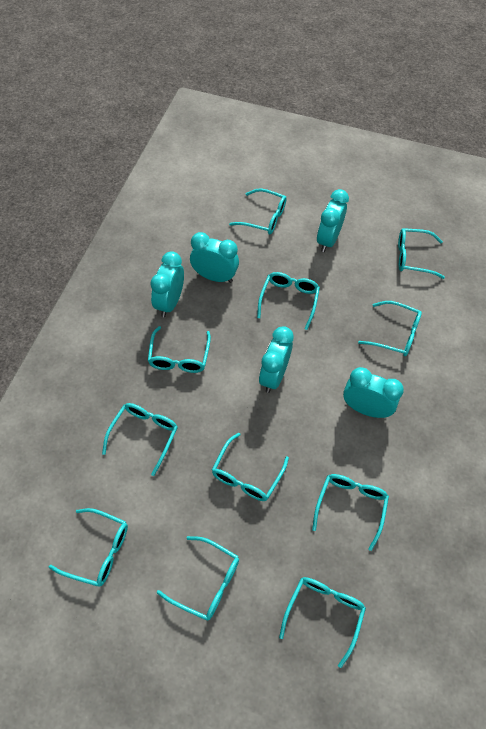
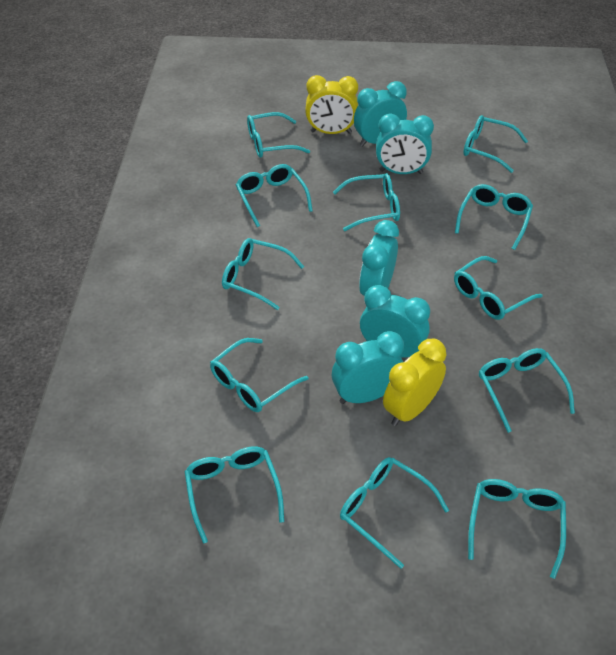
turquoise glasses: 11 -> 12
yellow clock: 0 -> 2

